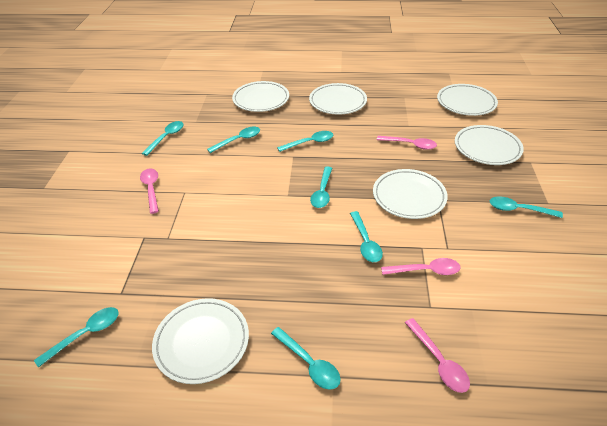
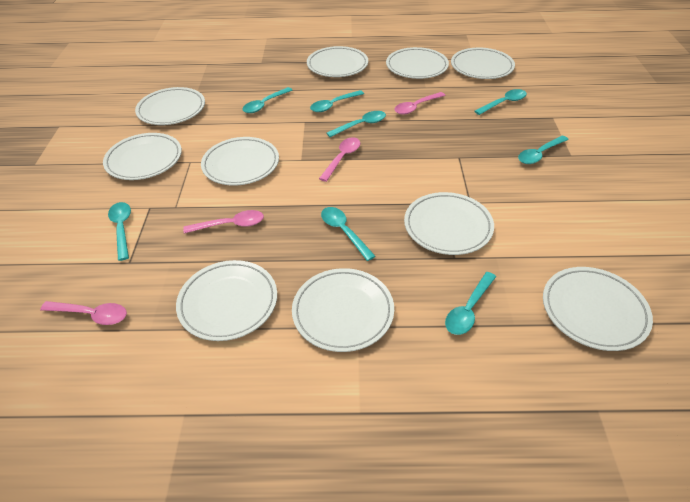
white plate: 6 -> 10

